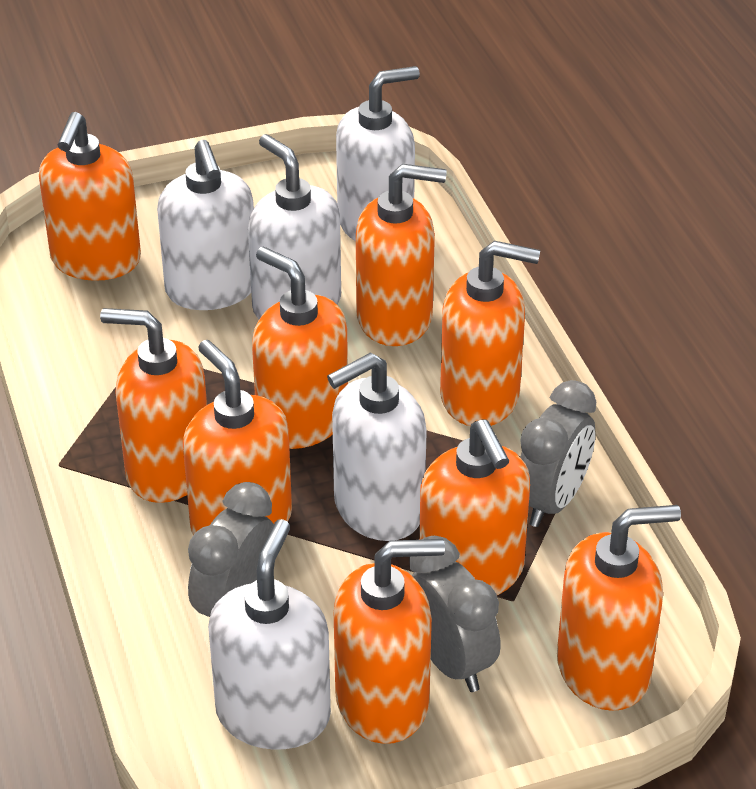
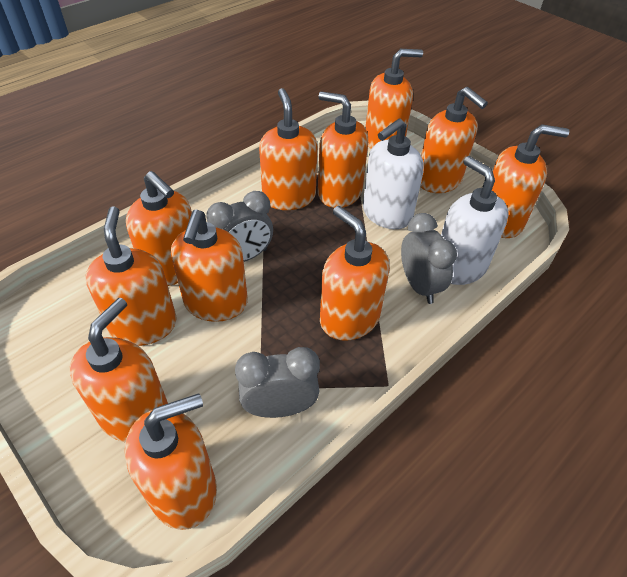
orange soap dispenser: 9 -> 11
white soap dispenser: 5 -> 2

